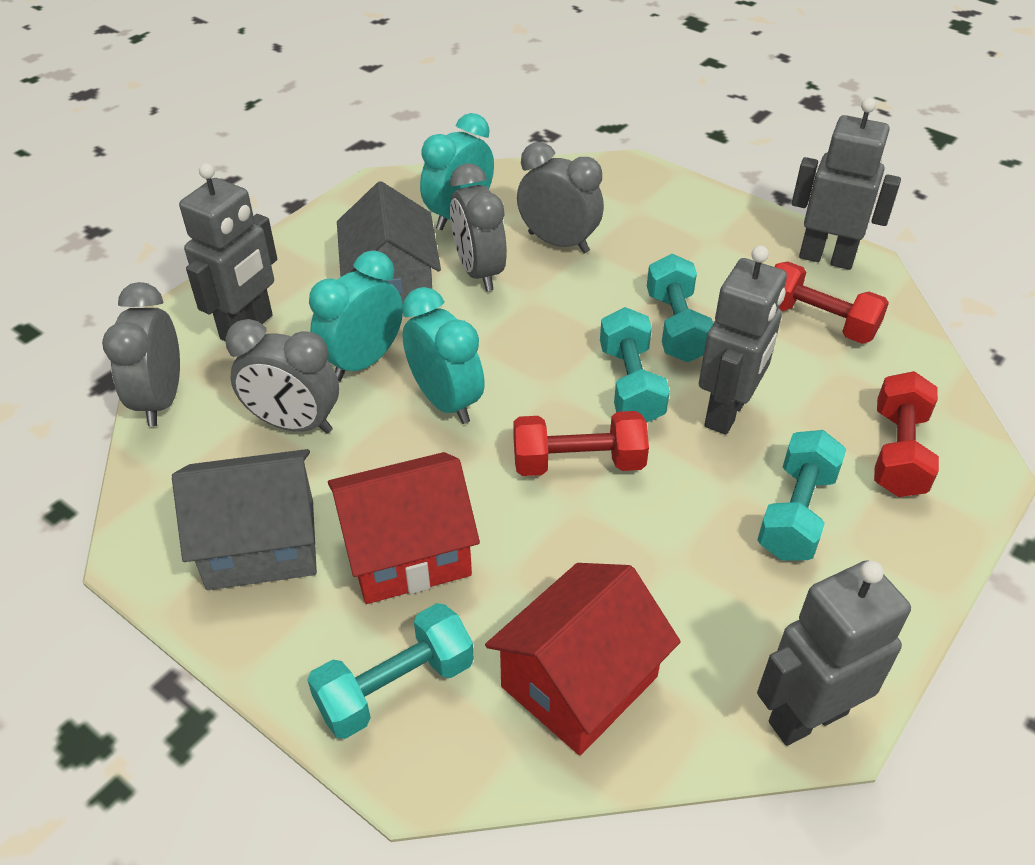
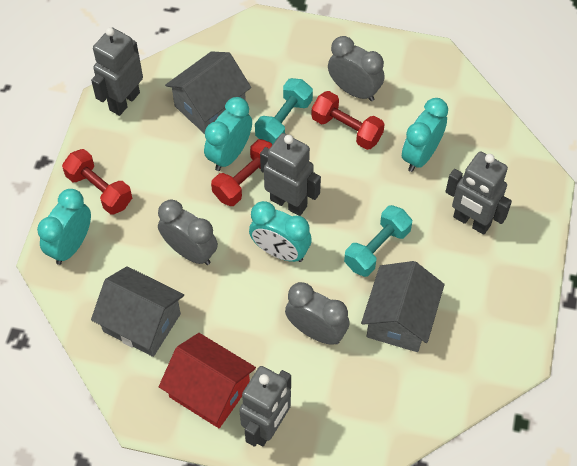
grey clock: 4 -> 3
grey house: 2 -> 3
red house: 2 -> 1
turquoise clock: 3 -> 4
turquoise dumbbell: 4 -> 2

